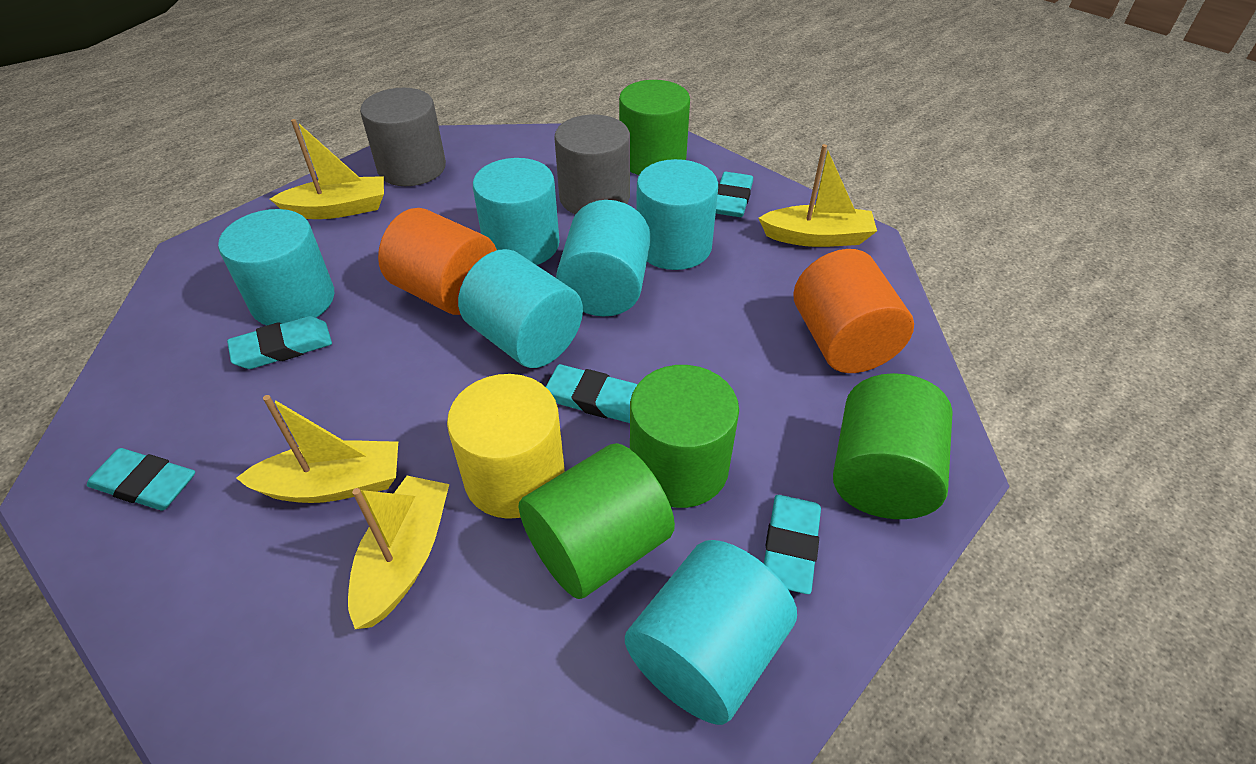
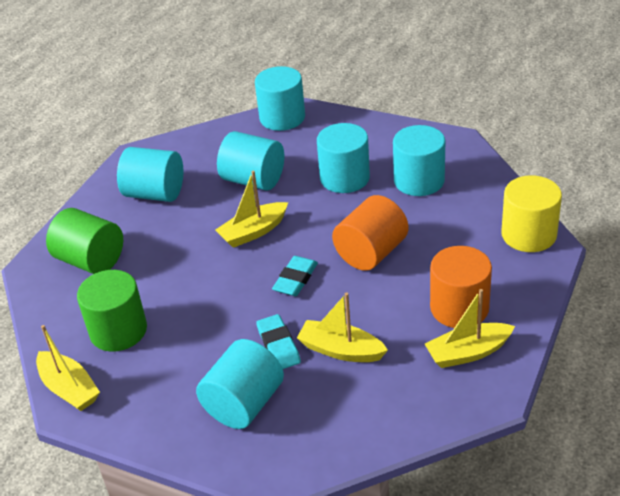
green cylinder: 4 -> 2
grey cylinder: 2 -> 0
turquoise eraser: 5 -> 2

